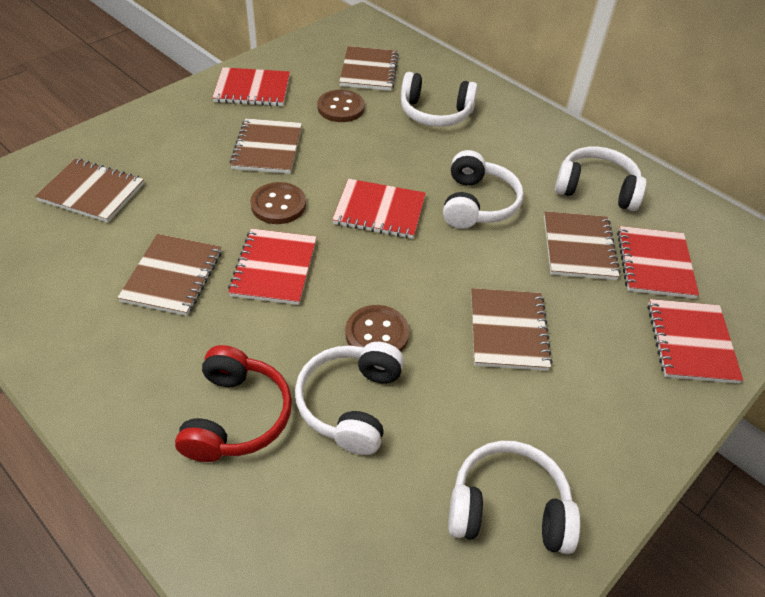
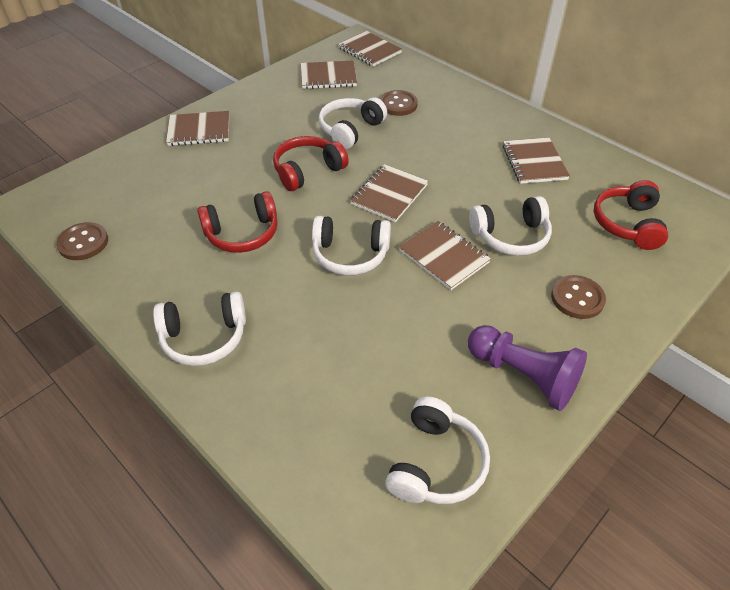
purple pawn: 0 -> 1
red headphones: 1 -> 3
red notebook: 5 -> 0

